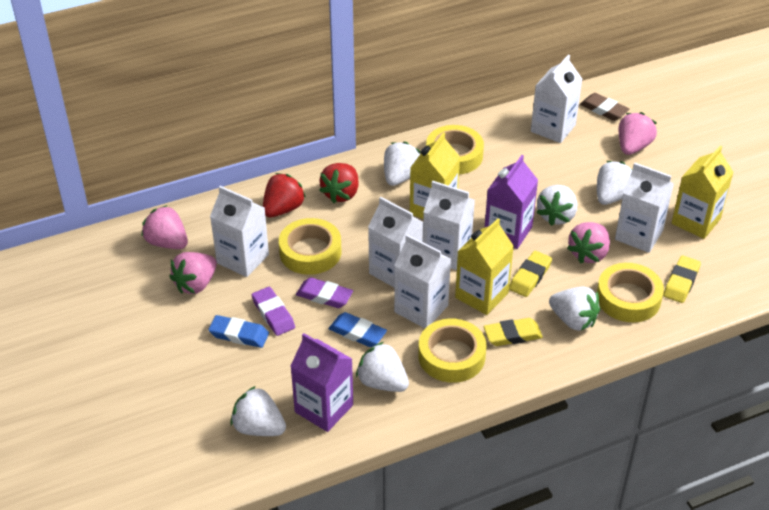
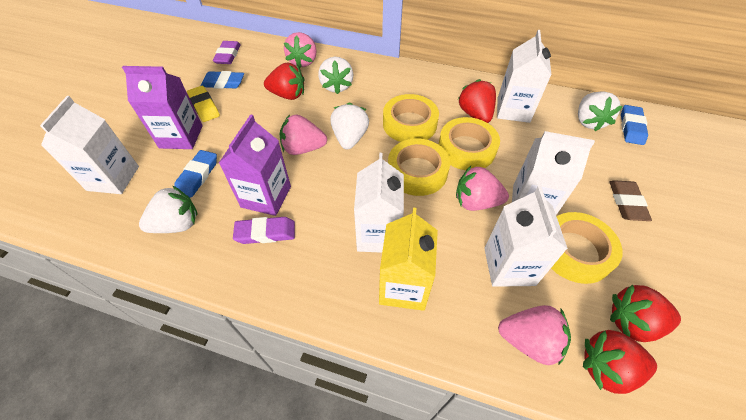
blue eraser: 2 -> 3
red strawberry: 2 -> 4
white carton: 6 -> 5
white strawberry: 6 -> 4
yellow carton: 3 -> 1
yellow eraser: 3 -> 1

